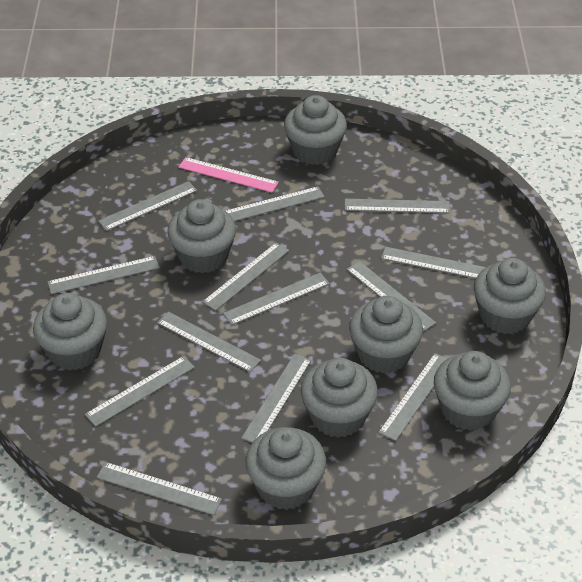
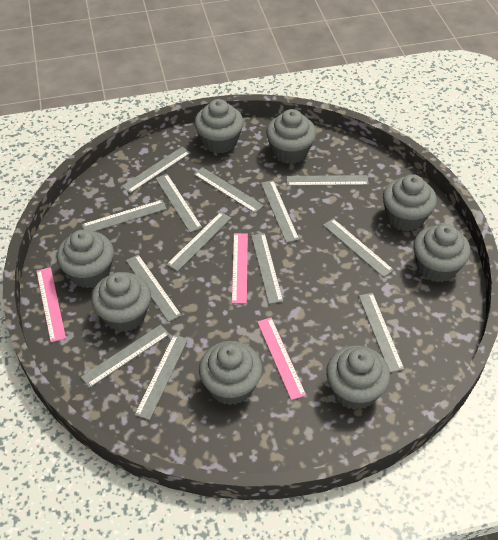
pink ruler: 1 -> 3

